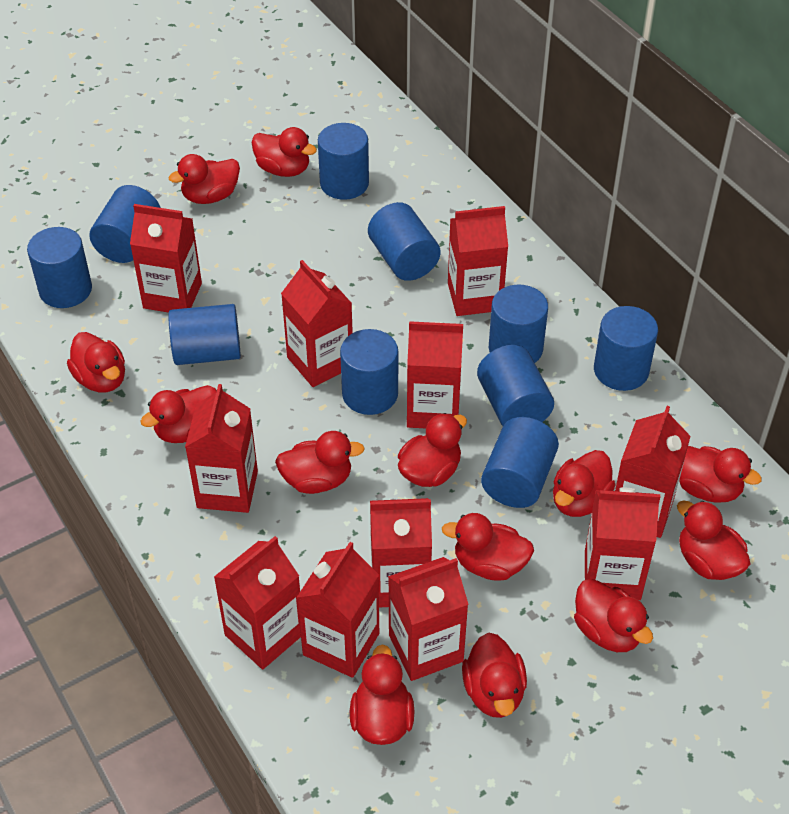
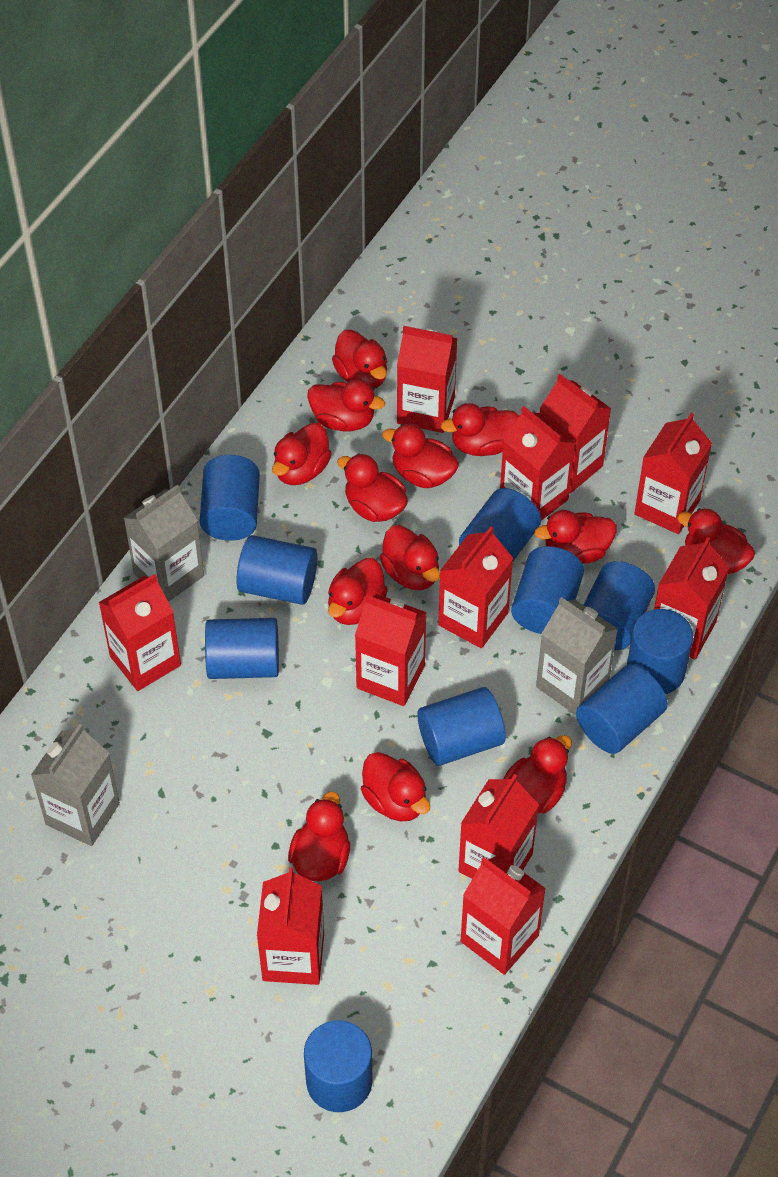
grey carton: 0 -> 3

